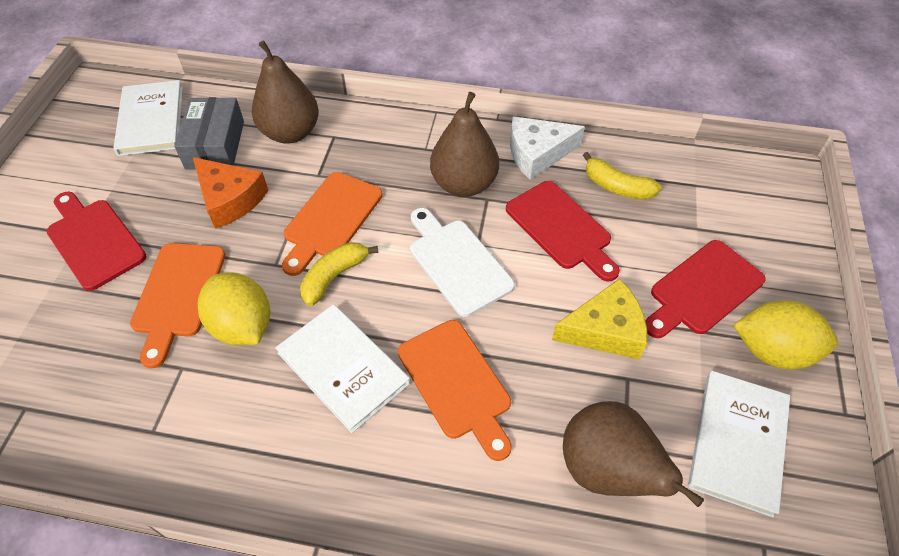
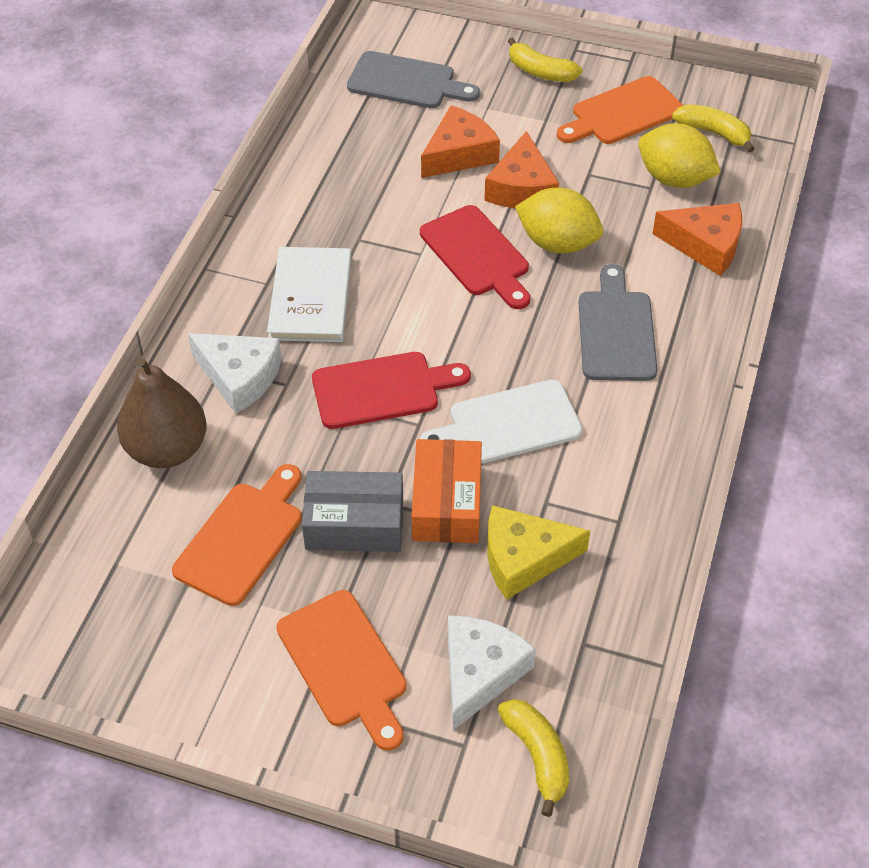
brown pear: 3 -> 1
grey cutting board: 0 -> 2
orange box: 0 -> 1
orange cheese: 1 -> 3
red cutting board: 3 -> 2
white book: 3 -> 1
white cheese: 1 -> 2
yellow banana: 2 -> 3

